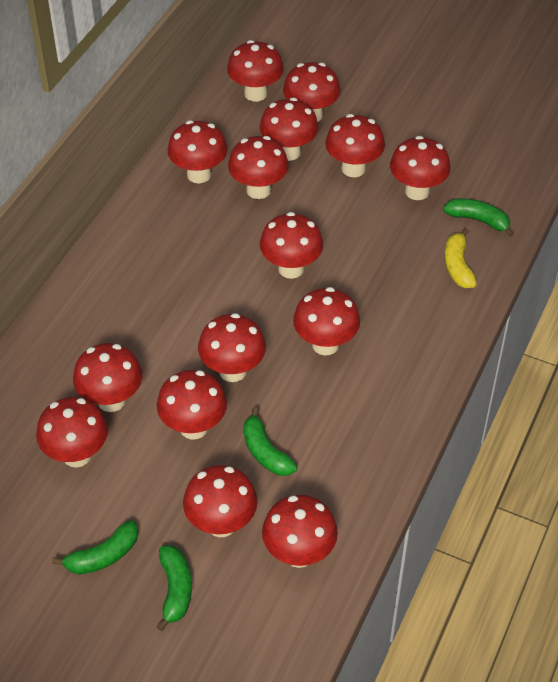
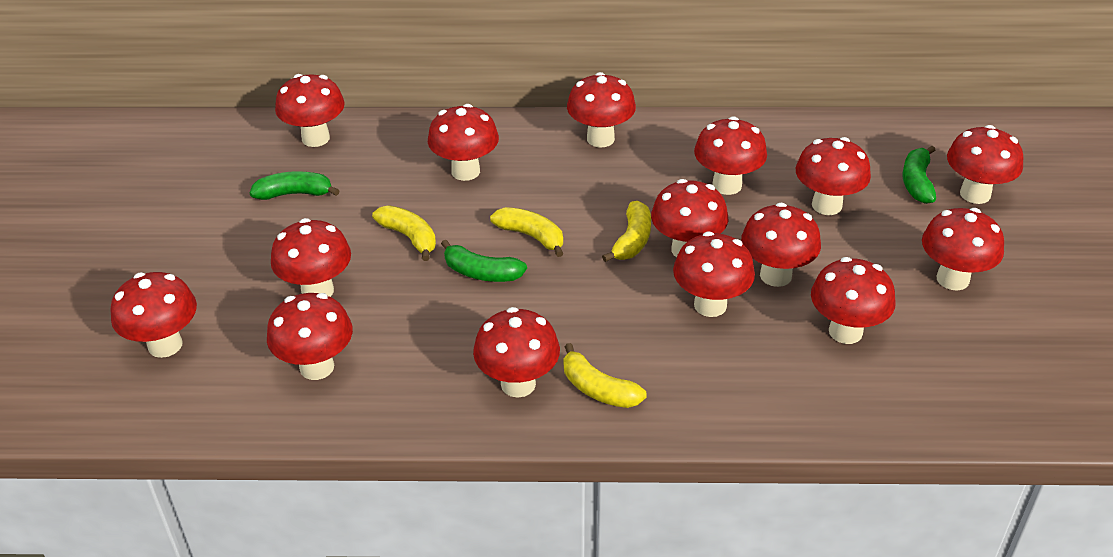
green banana: 4 -> 3
yellow banana: 1 -> 4

